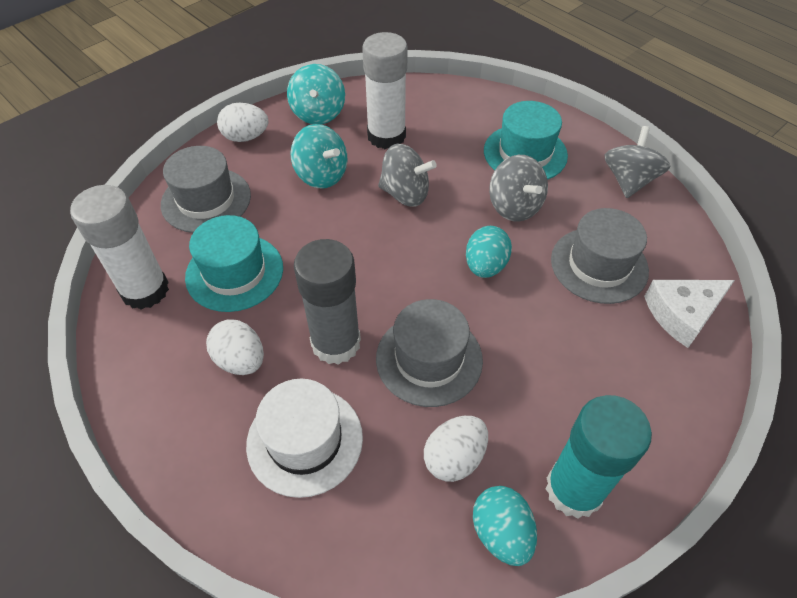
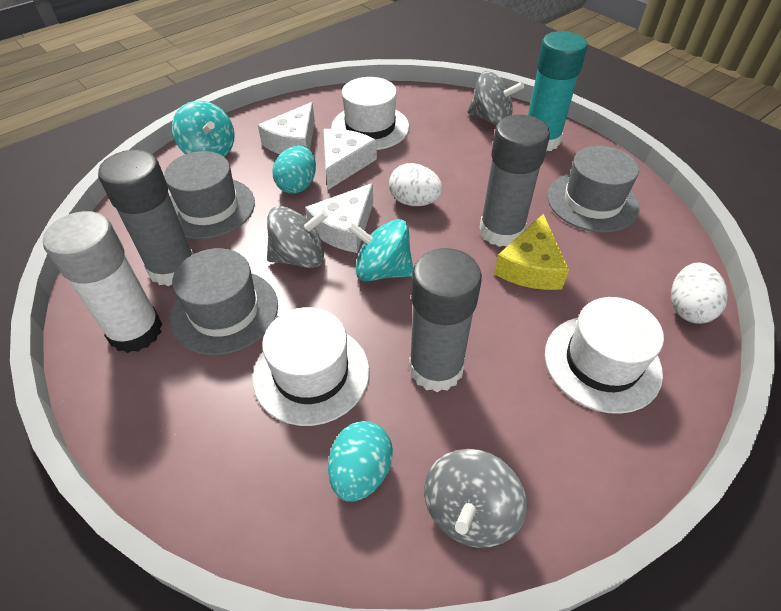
grey glue stick: 1 -> 3
turquoise hat: 2 -> 0
white cheese: 1 -> 3
white egg: 3 -> 2
white glue stick: 2 -> 1
white hat: 1 -> 3
yellow cheese: 0 -> 1

